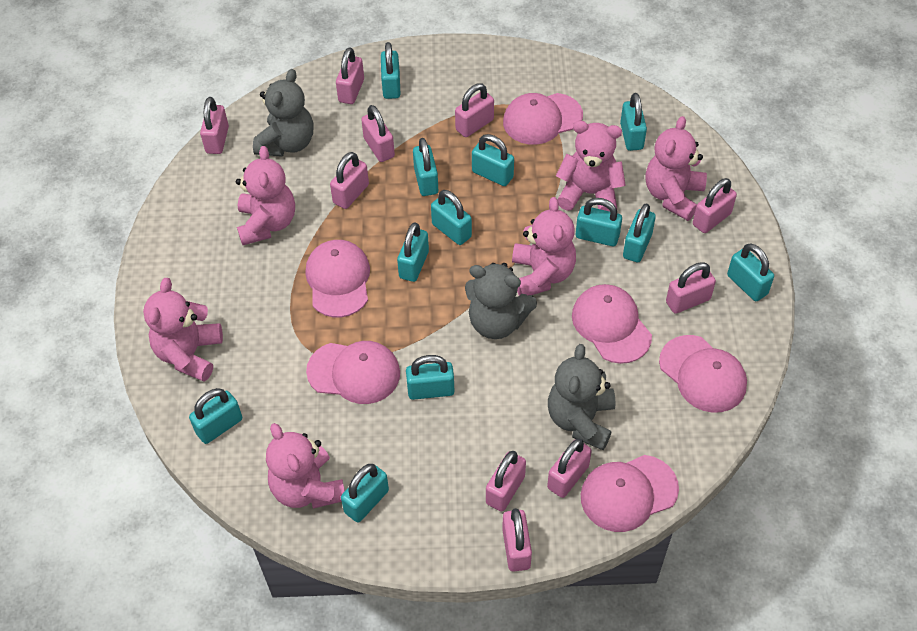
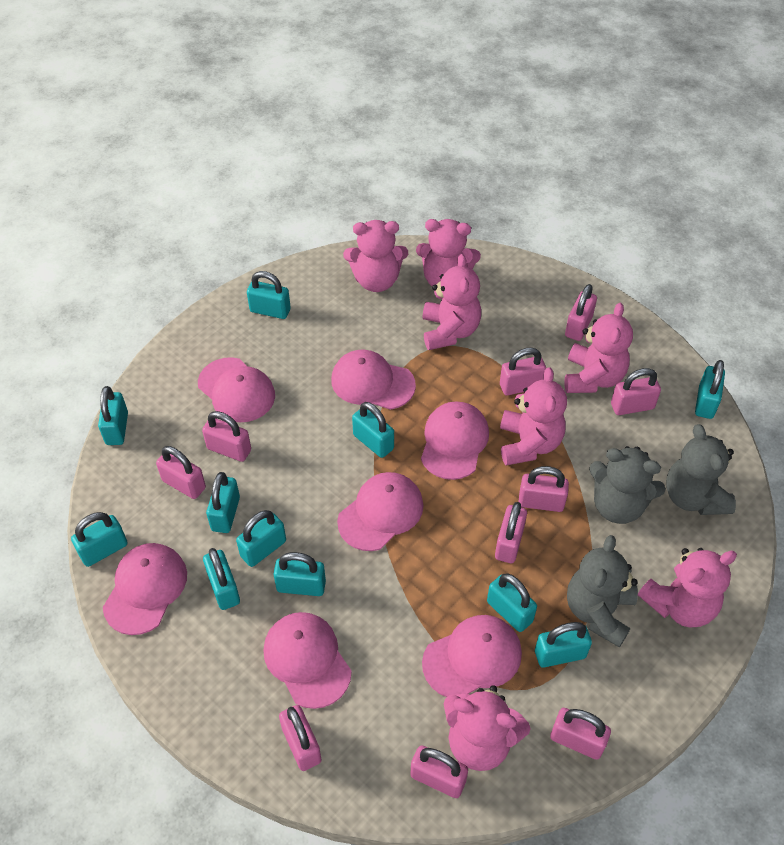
pink cap: 6 -> 7
pink teddy bear: 6 -> 7
turquoise padlock: 12 -> 11

